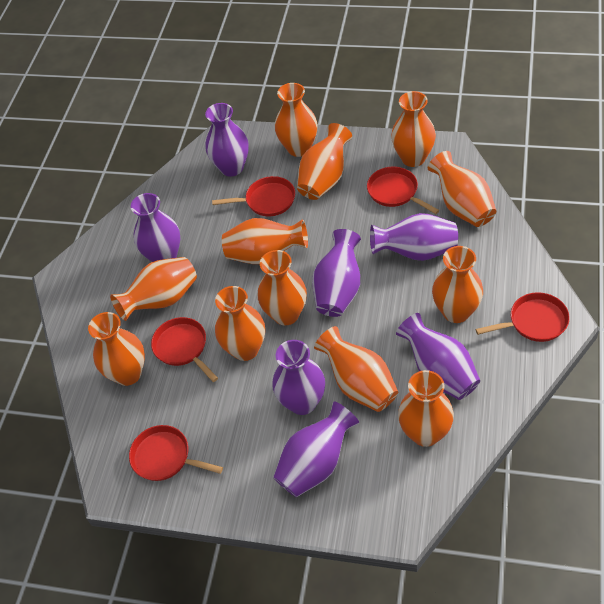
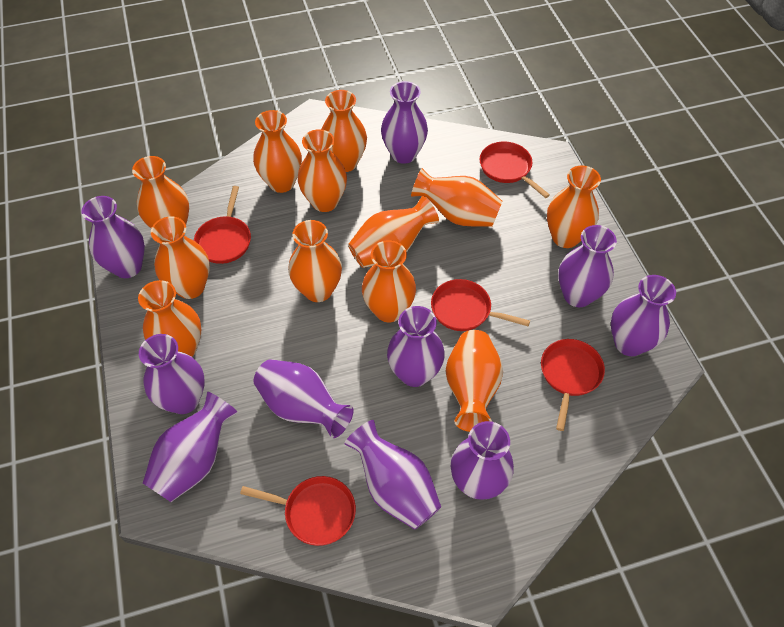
purple vase: 7 -> 10

